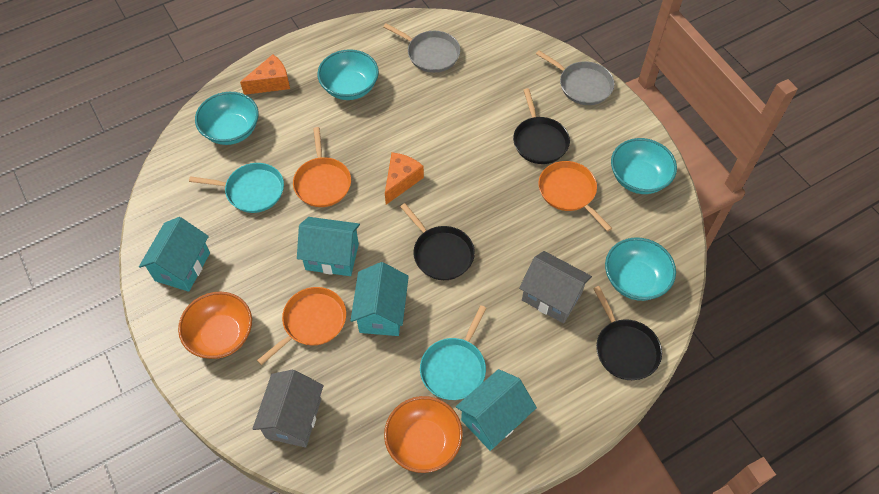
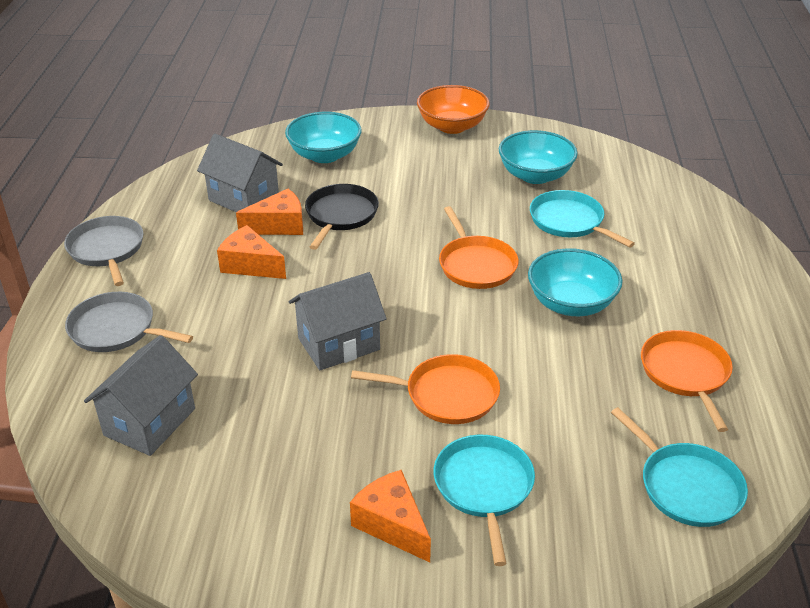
black pan: 3 -> 1
grey house: 2 -> 3
orange bowl: 2 -> 1
orange cheese: 2 -> 3
turquoise bowl: 4 -> 3
turquoise house: 4 -> 0
turquoise pan: 2 -> 3

